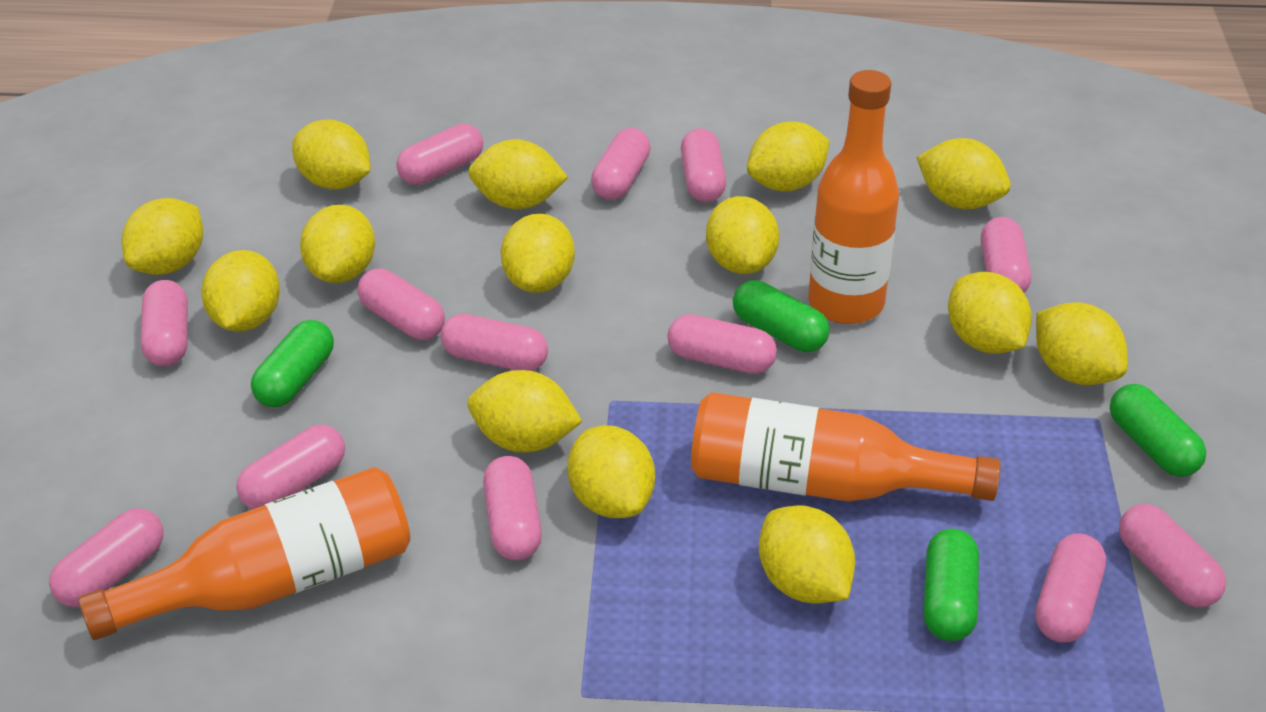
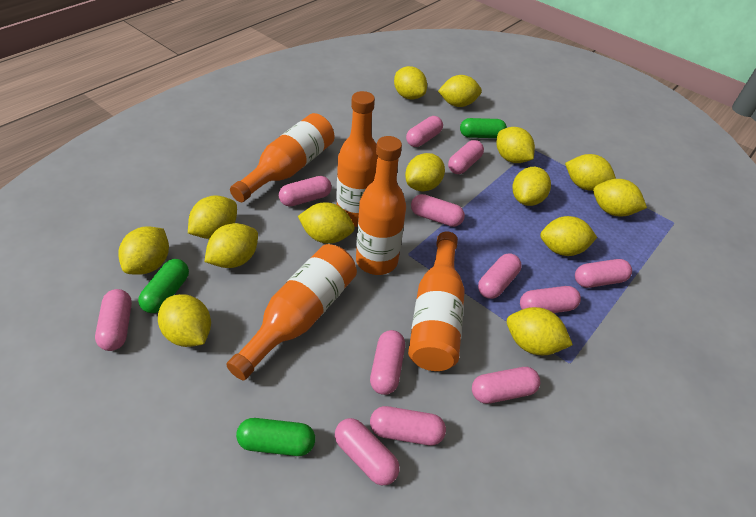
green capsule: 4 -> 3
orange bottle: 3 -> 5
pink capsule: 13 -> 12

